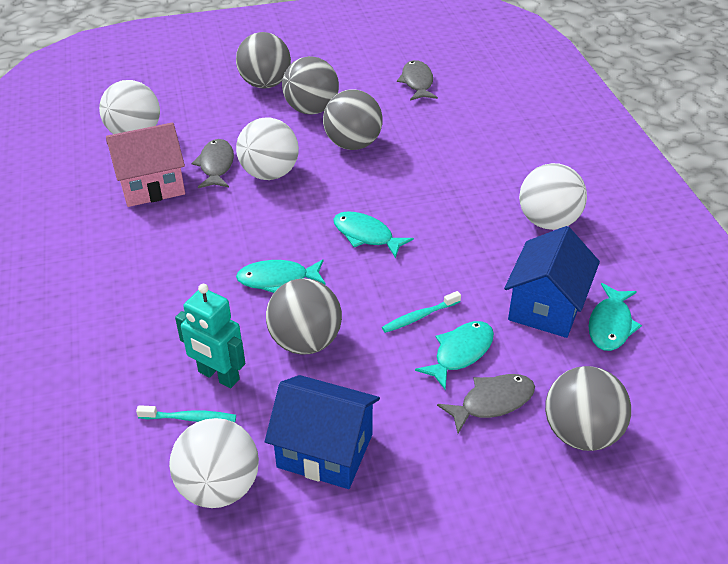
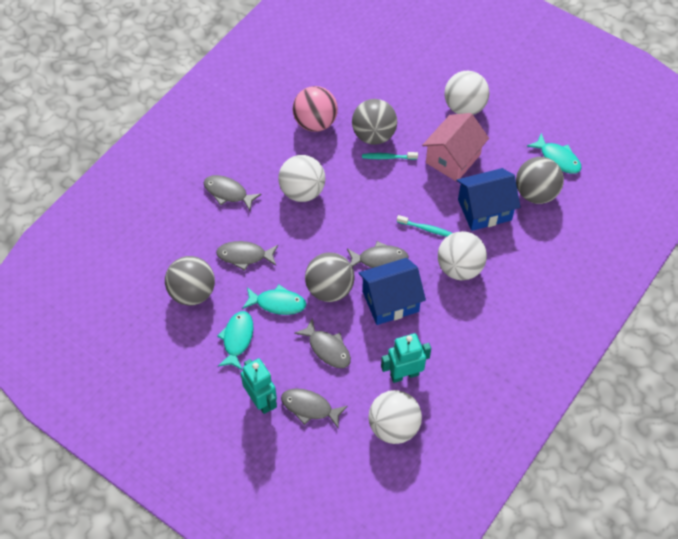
grey ball: 5 -> 4
grey fish: 3 -> 5
pink ball: 0 -> 1
turquoise fish: 4 -> 3
turquoise robot: 1 -> 2

